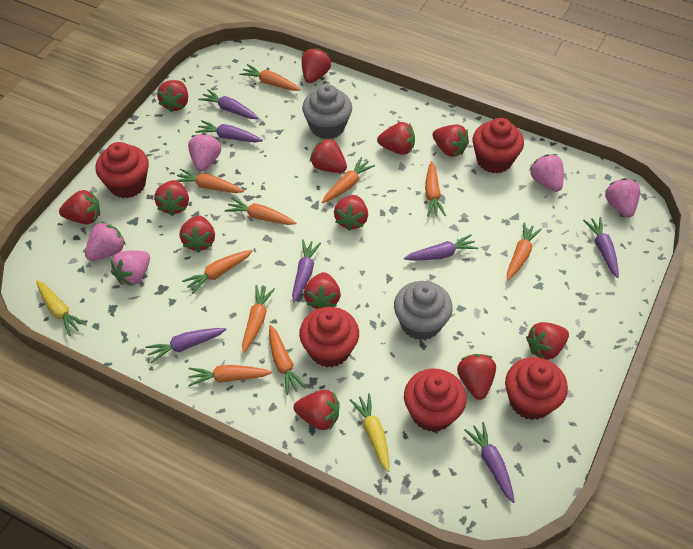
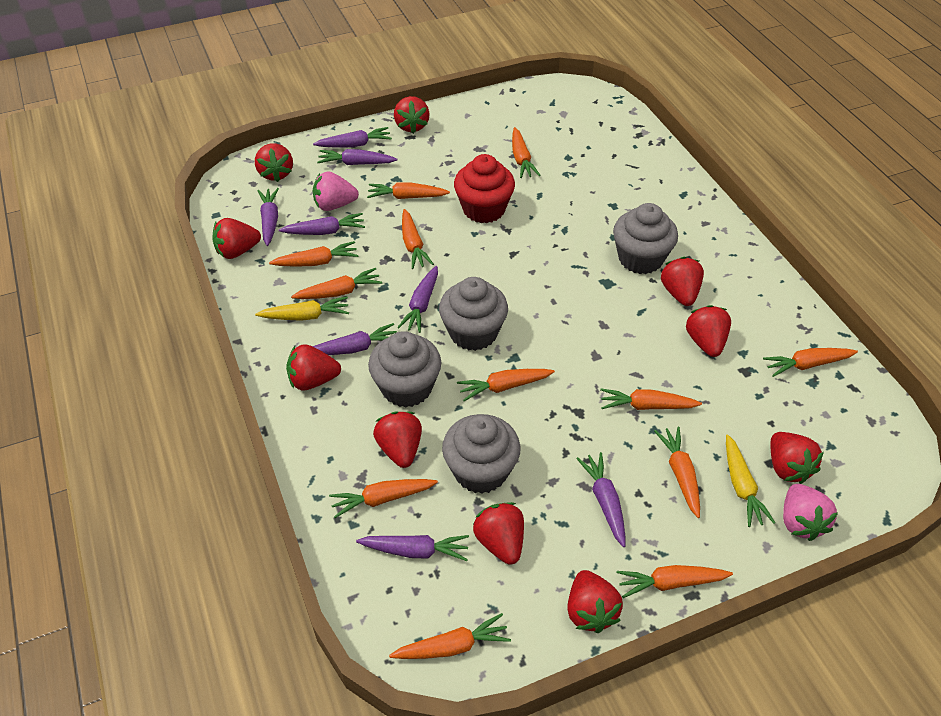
grey cupcake: 2 -> 4
orange carrot: 10 -> 12
pink strawberry: 5 -> 2
purple carrot: 7 -> 8
red cupcake: 5 -> 1
red strawberry: 13 -> 10

